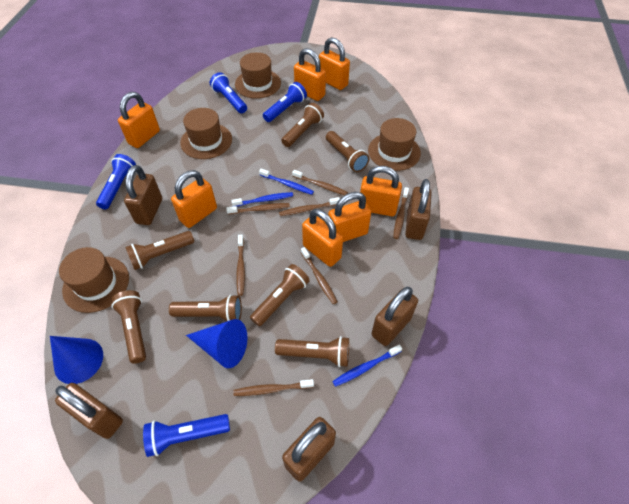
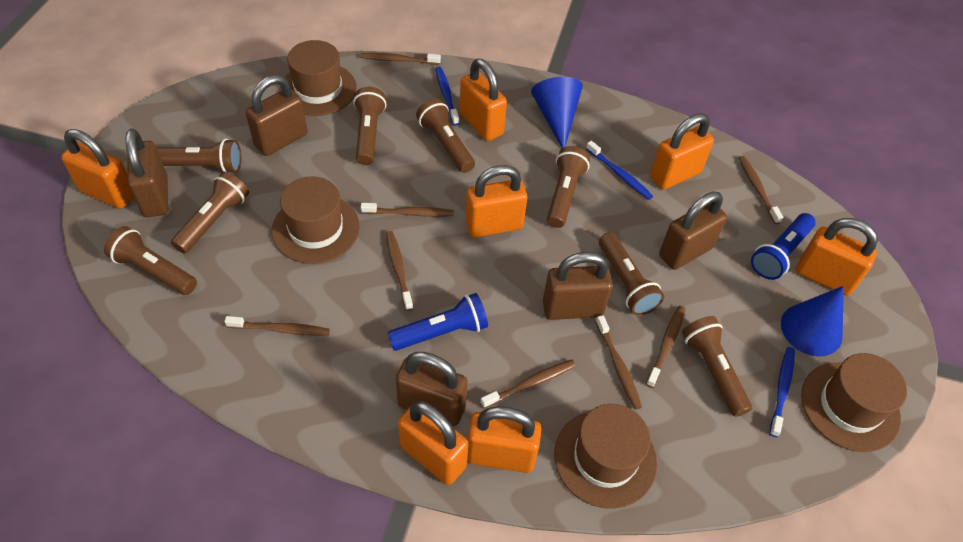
blue flashlight: 4 -> 2
brown flashlight: 7 -> 8
brown toothbrush: 7 -> 8

